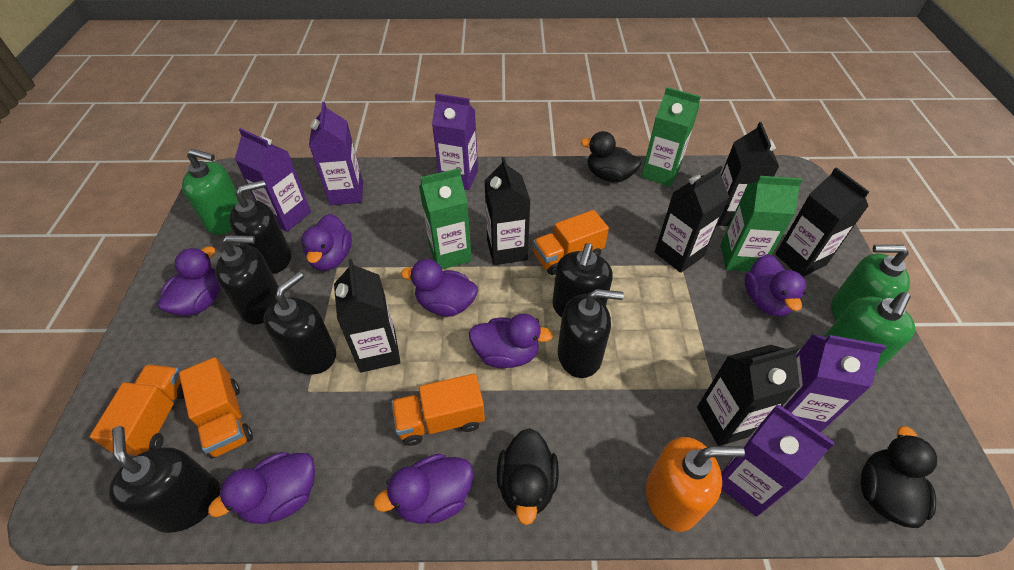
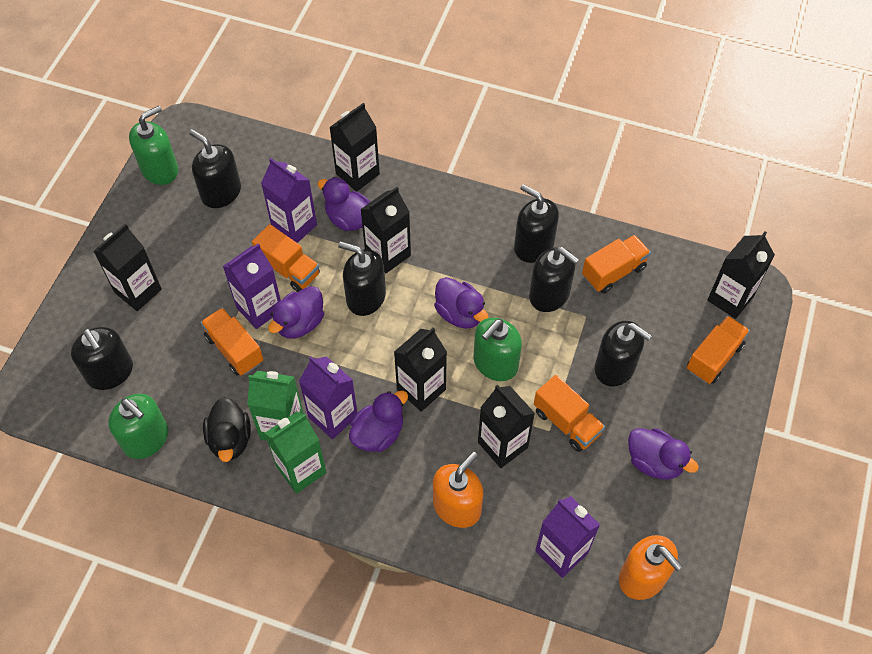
black duck: 3 -> 1
green carton: 3 -> 2
orange soap dispenser: 1 -> 2
orange truck: 4 -> 5
purple carton: 5 -> 4
purple duck: 7 -> 5

